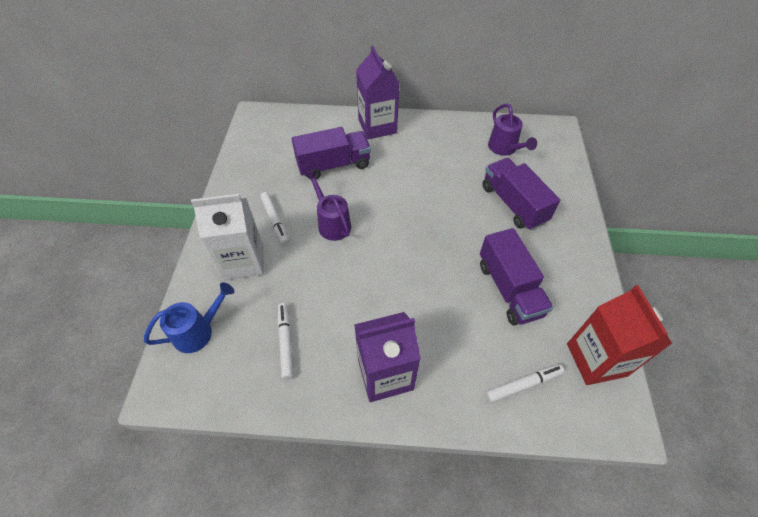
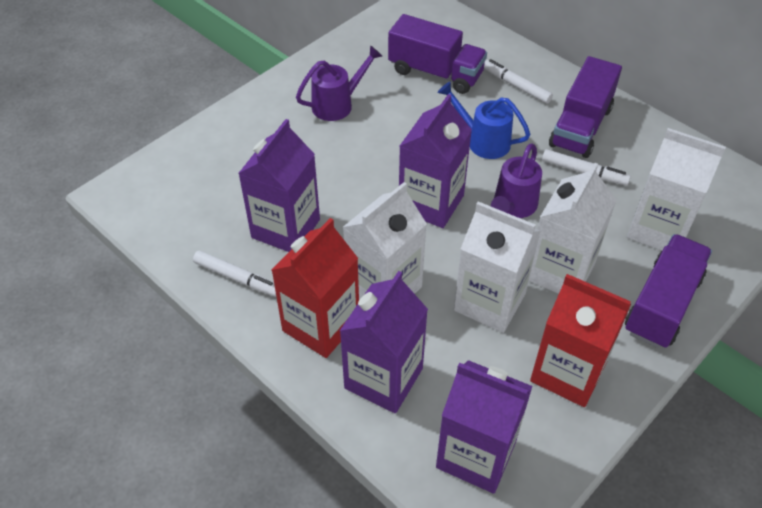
purple carton: 2 -> 4
red carton: 1 -> 2
white carton: 1 -> 4

